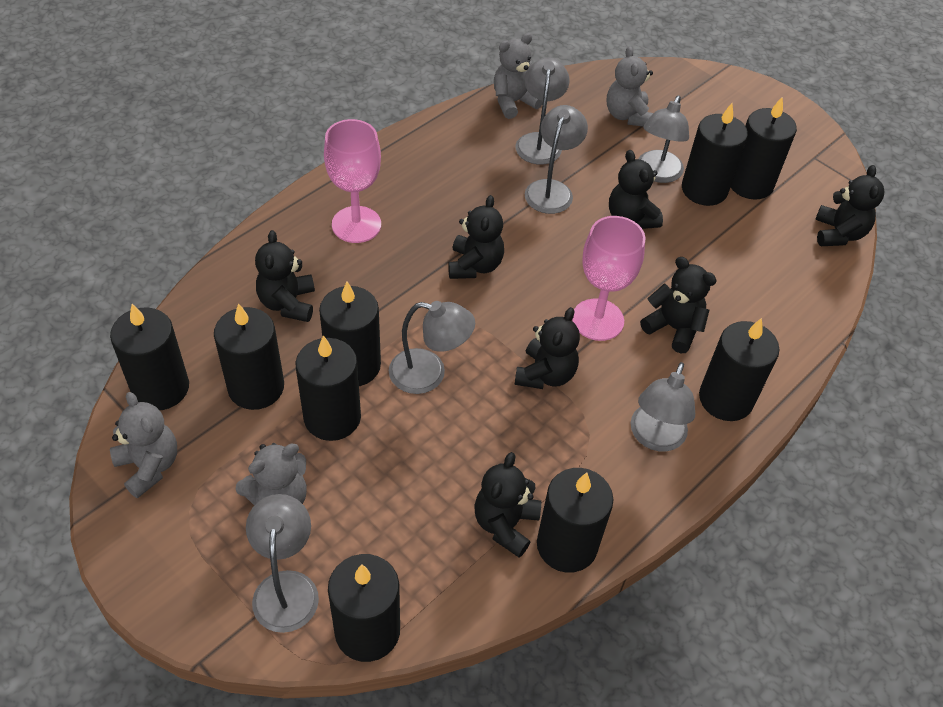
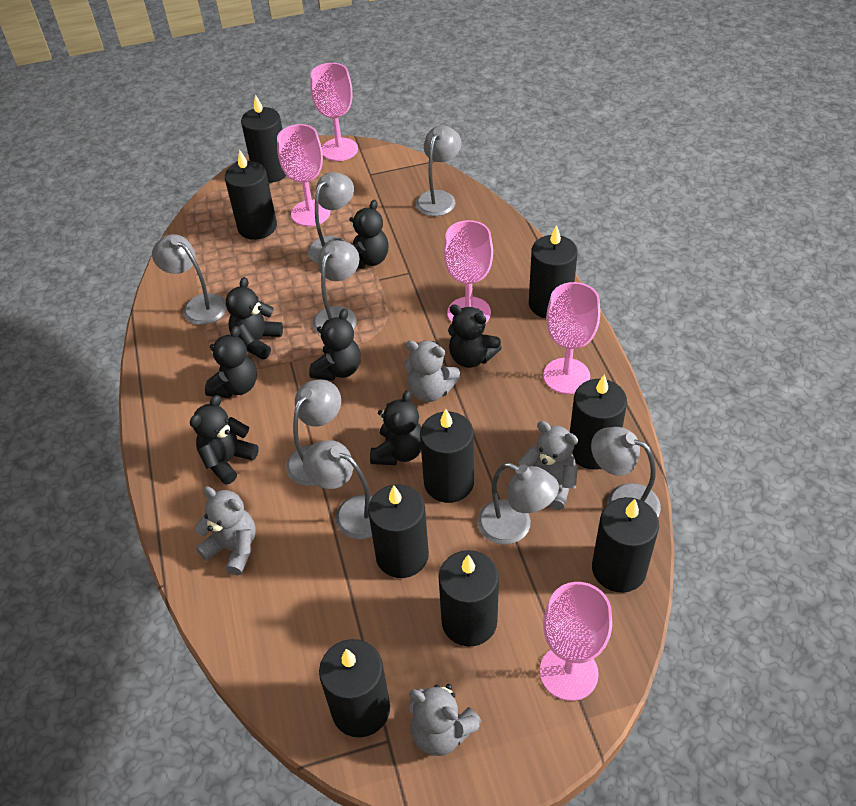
grey lamp: 6 -> 8
pink goblet: 2 -> 5

